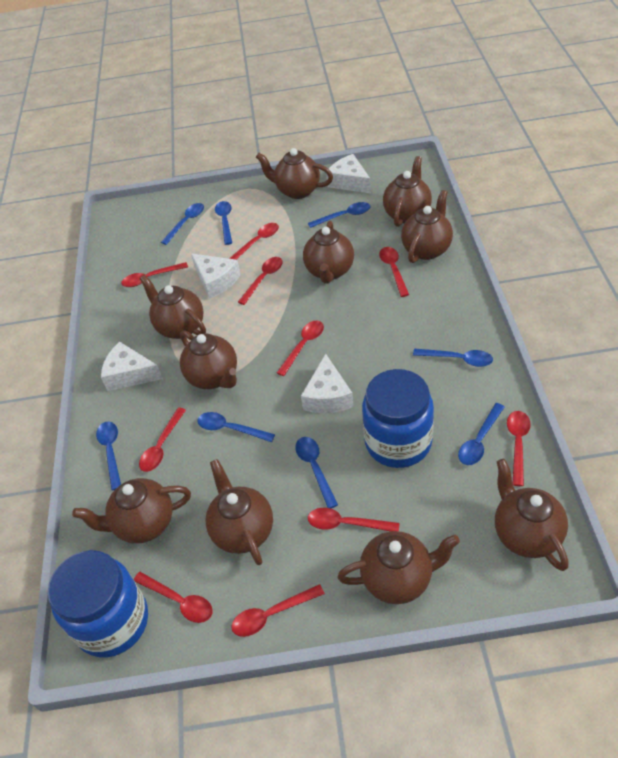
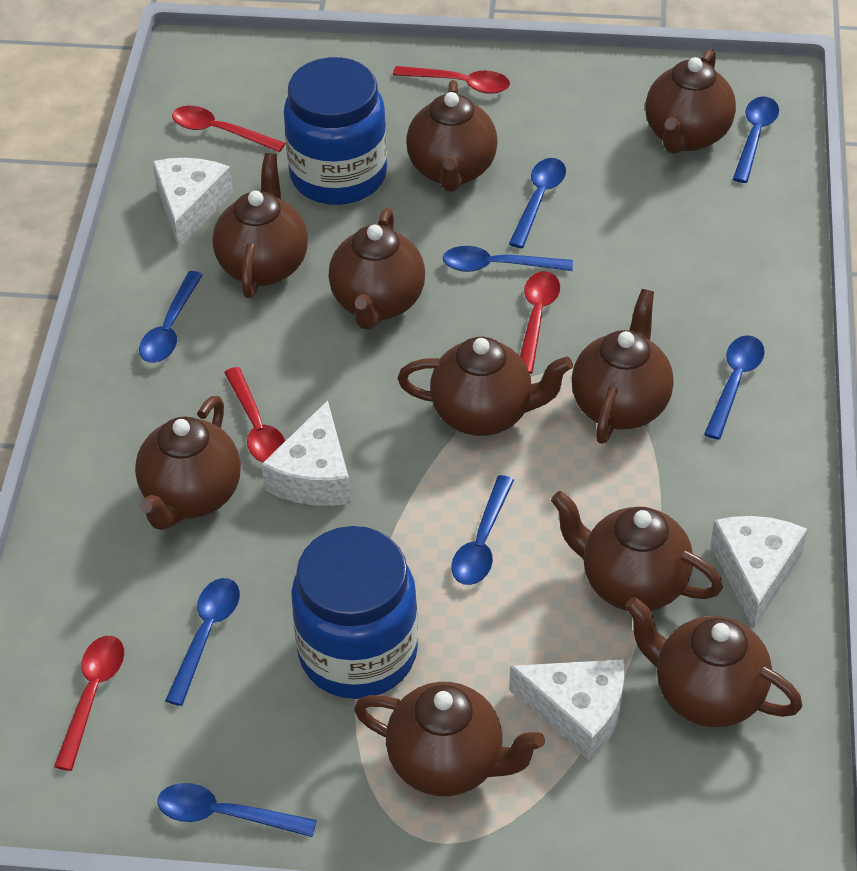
red spoon: 10 -> 5

